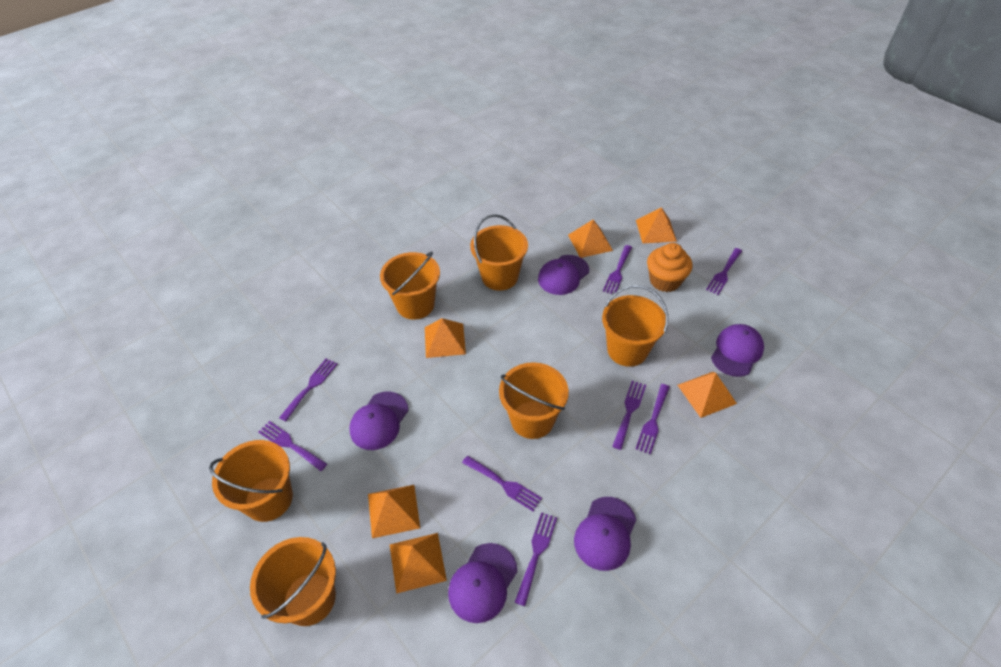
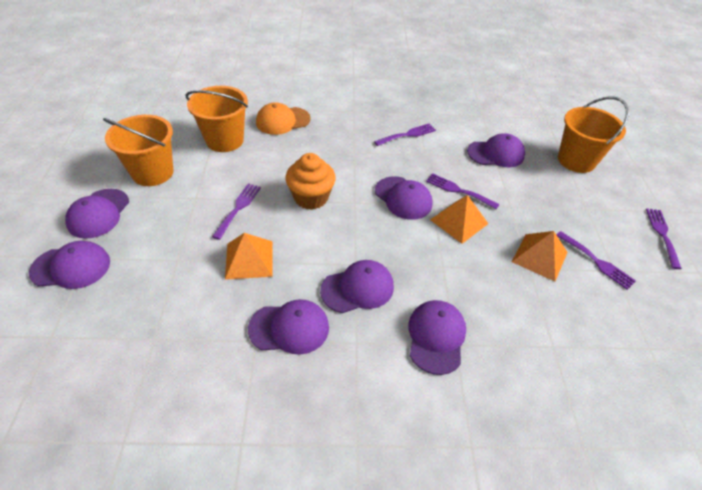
orange bucket: 6 -> 3
orange cap: 0 -> 1
orange pyramid: 6 -> 3
purple cap: 5 -> 7
purple fork: 8 -> 5

